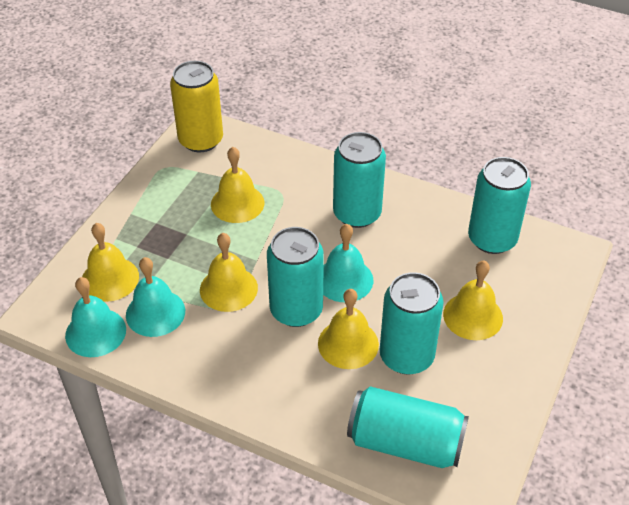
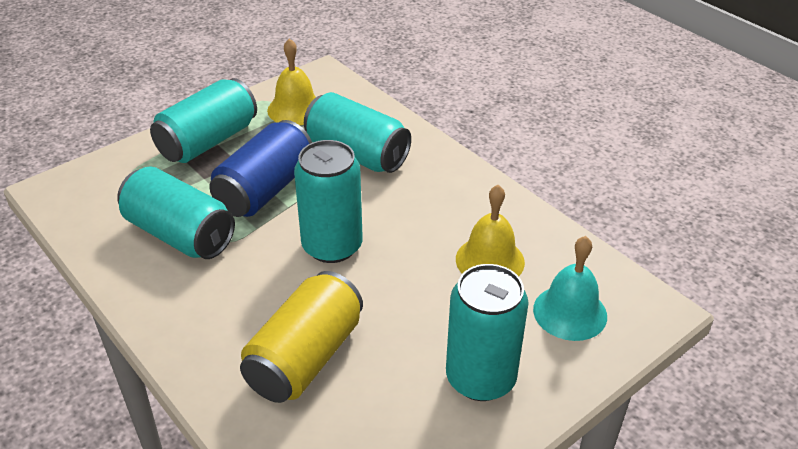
blue can: 0 -> 1
turquoise bell: 3 -> 1
yellow bell: 5 -> 2

